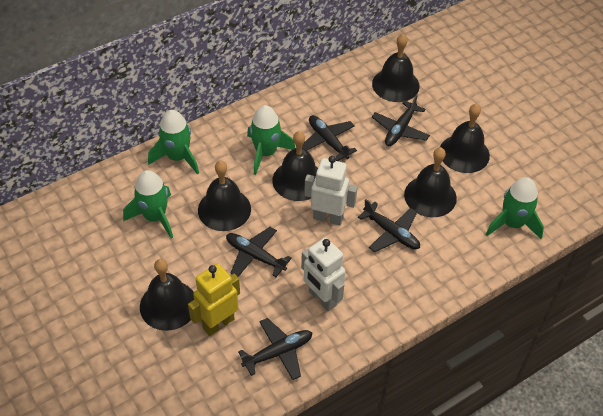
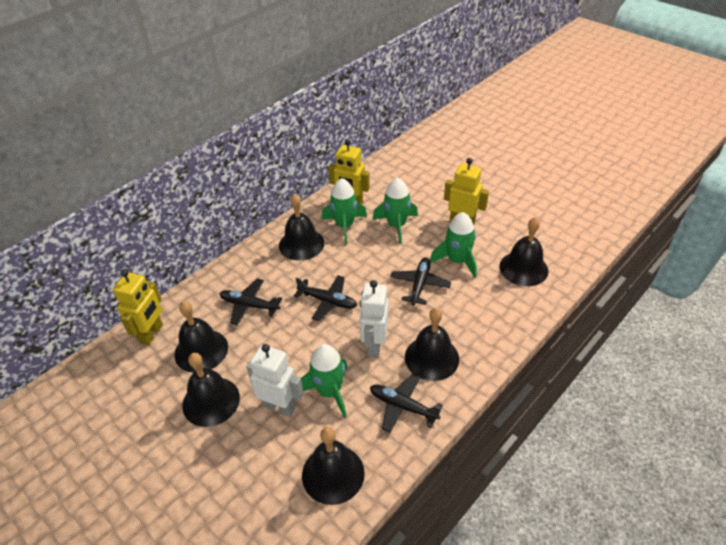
black plane: 5 -> 4
yellow robot: 1 -> 3

